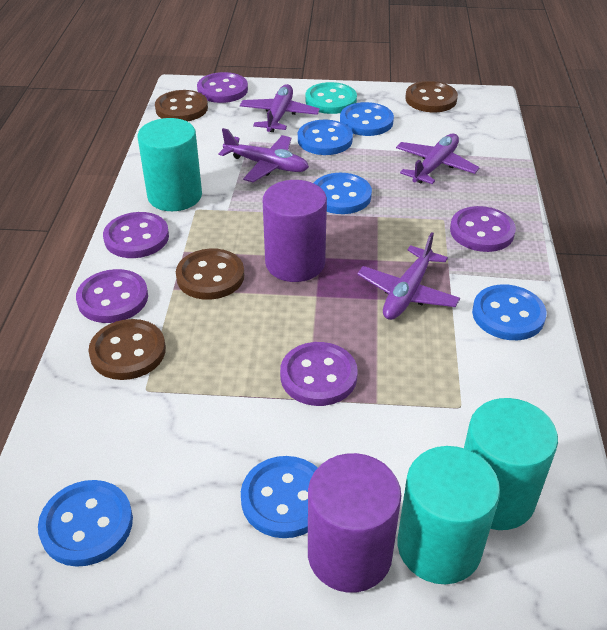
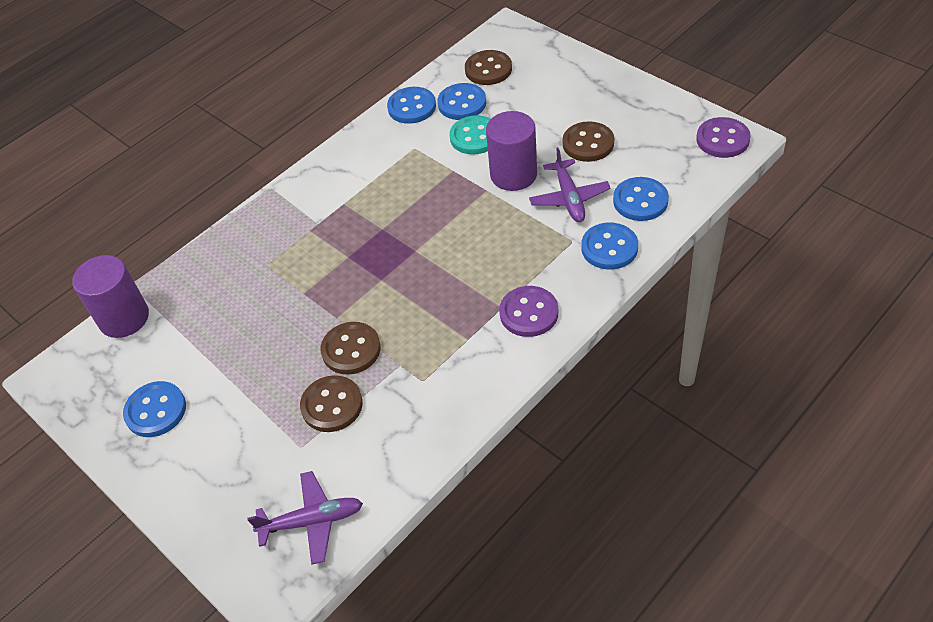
blue button: 6 -> 5
purple button: 5 -> 2
purple plane: 4 -> 2
turquoise cylinder: 3 -> 0

